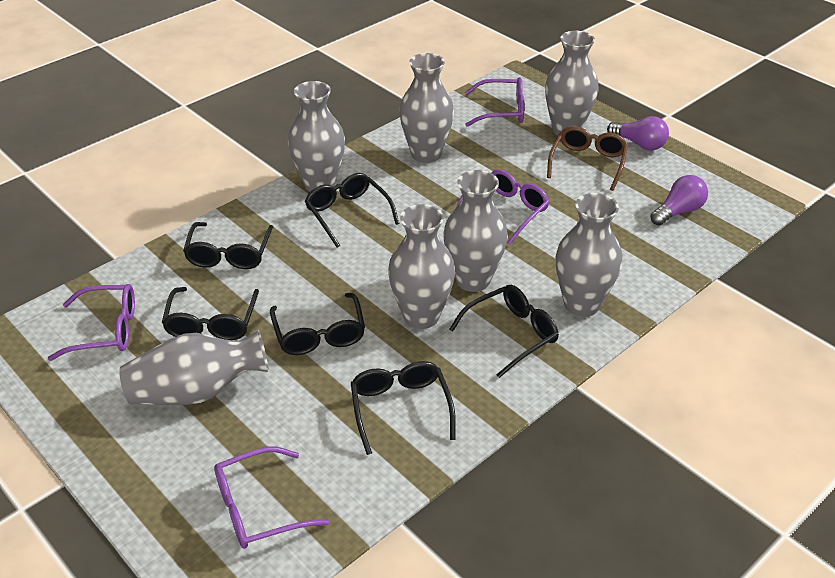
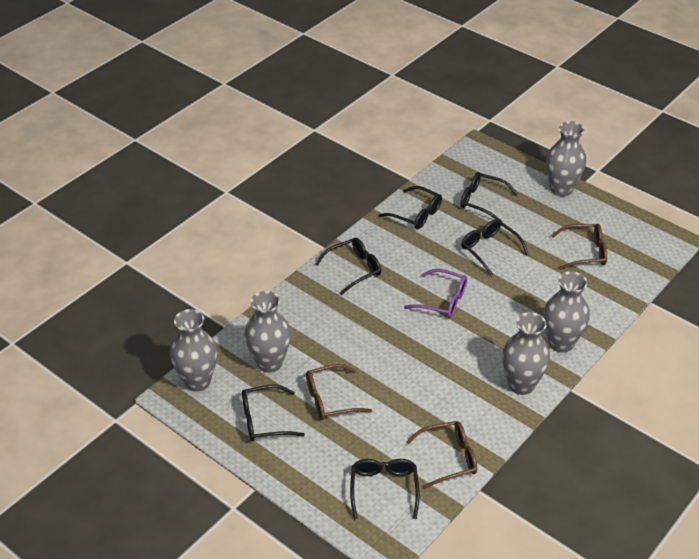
brown glasses: 1 -> 3
grey vase: 7 -> 5
purple glasses: 4 -> 1
purple light bulb: 2 -> 0

